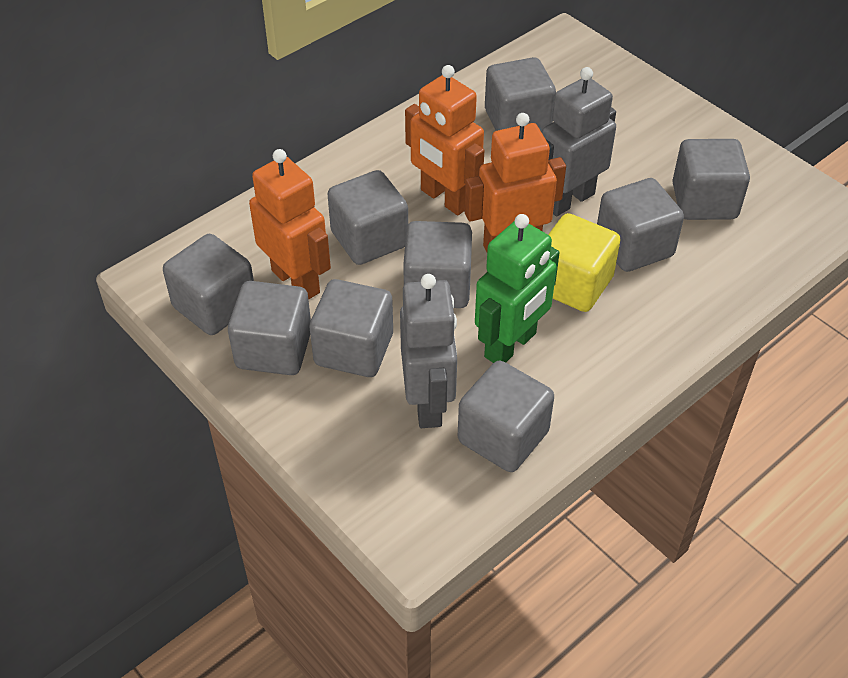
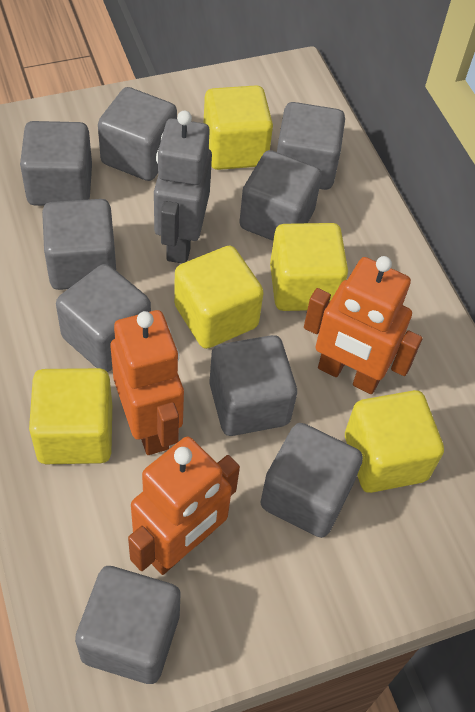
green robot: 1 -> 0
grey robot: 2 -> 1
yellow cube: 1 -> 5

